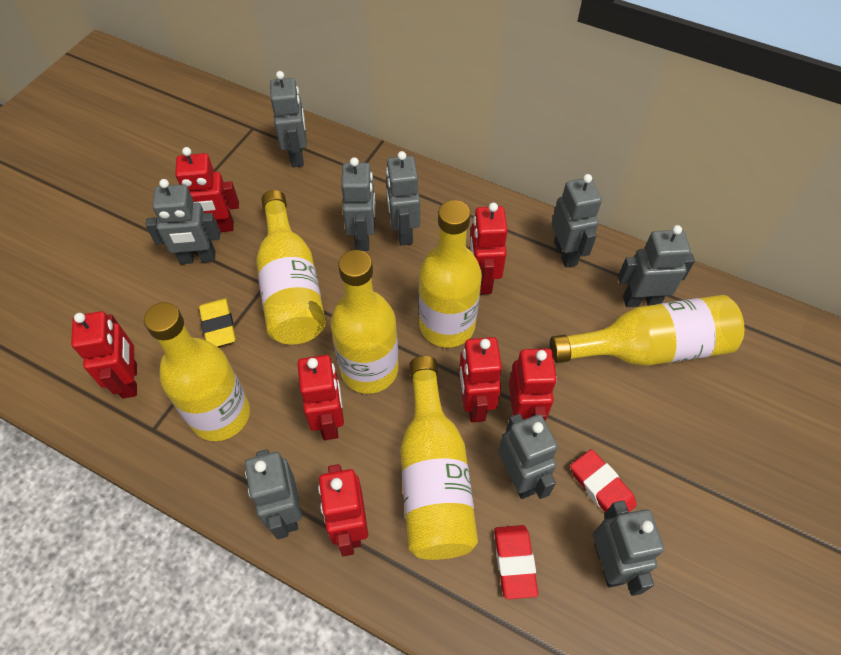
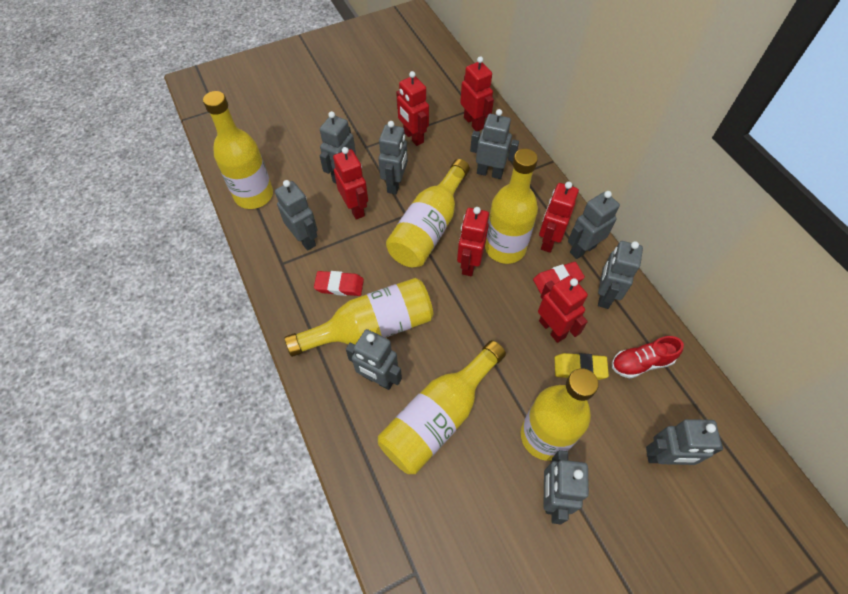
red robot: 7 -> 6
red shoe: 0 -> 1

